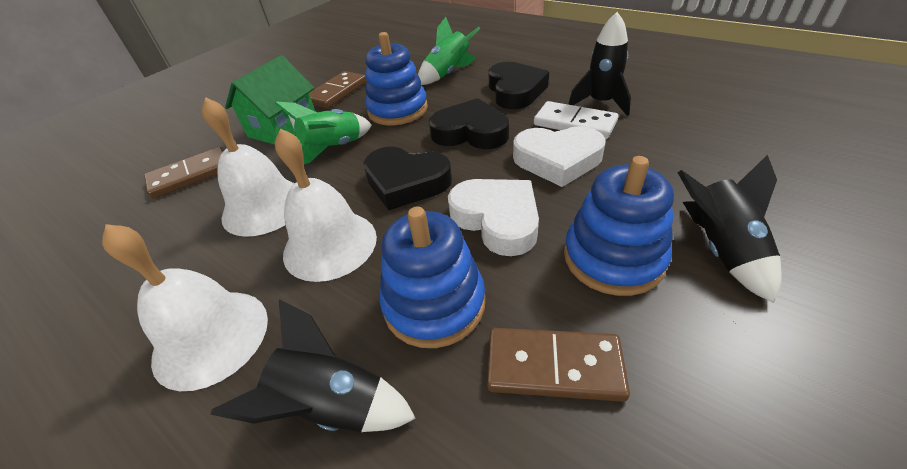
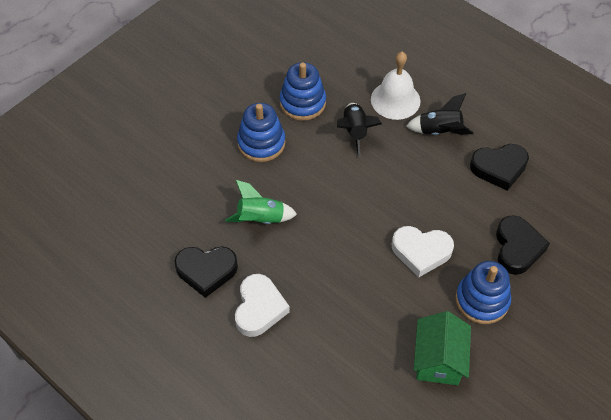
black rocket: 3 -> 2
brown domino: 3 -> 0
green rocket: 2 -> 1
white bell: 3 -> 1
white domino: 1 -> 0

